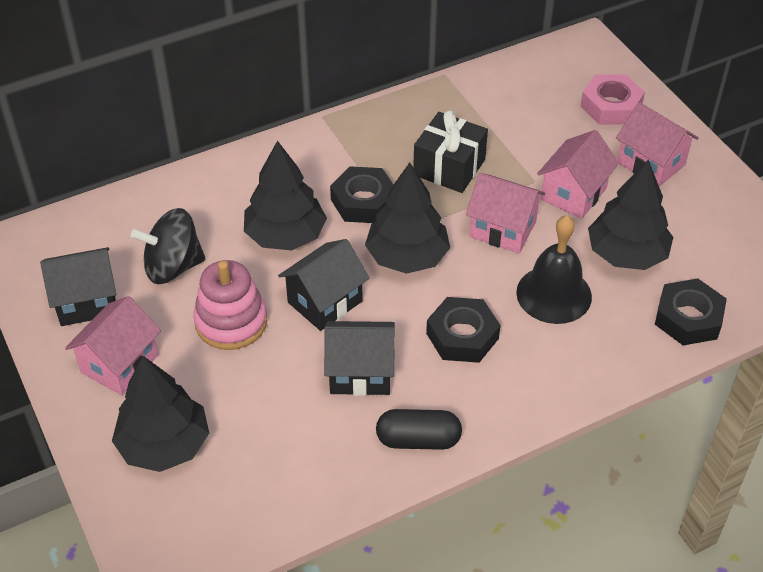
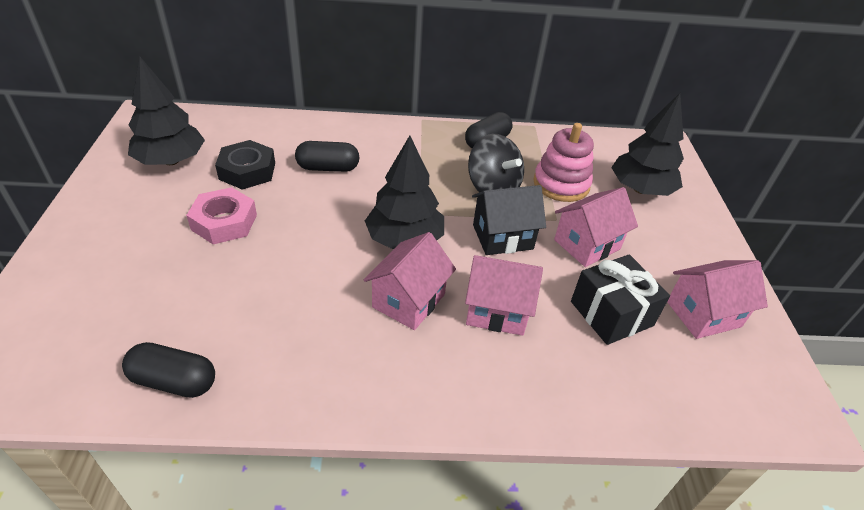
black bell: 1 -> 0
black capsule: 1 -> 3
black house: 3 -> 1
black nut: 3 -> 1
black tree: 4 -> 3

